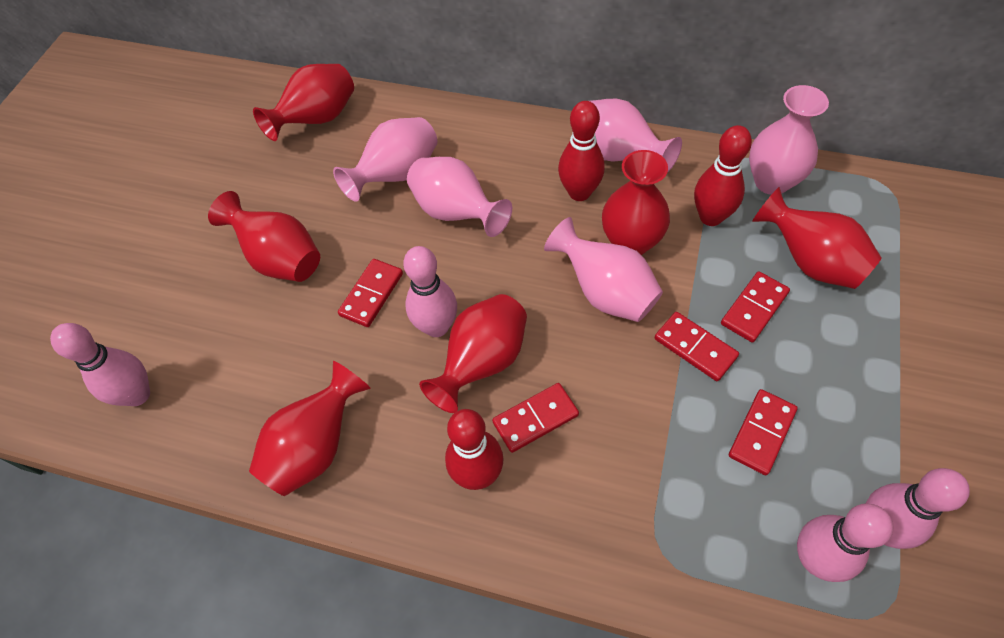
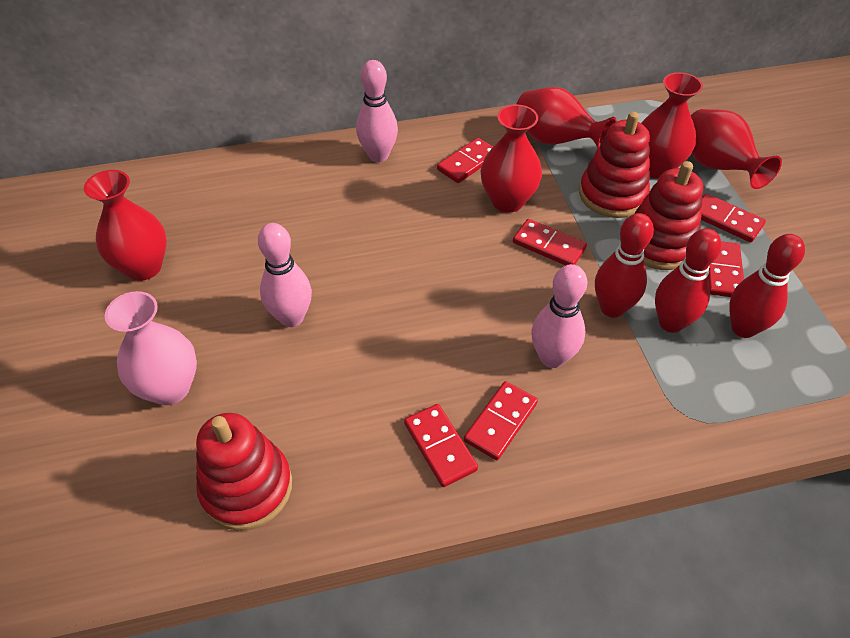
pink bowling pin: 4 -> 3
pink vase: 5 -> 1
red domino: 5 -> 6
red stacking toy: 0 -> 3
red vase: 6 -> 5

